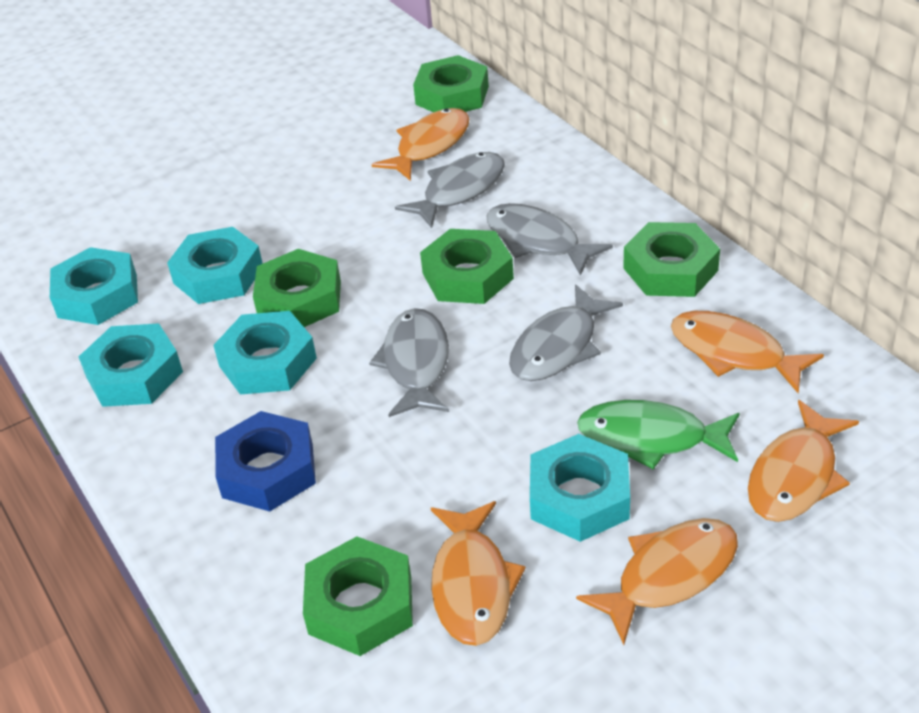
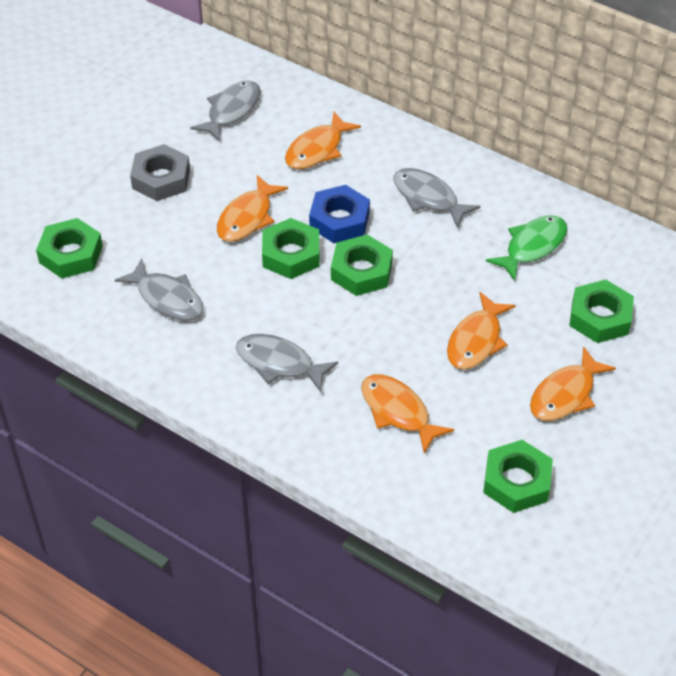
grey nut: 0 -> 1
turquoise nut: 5 -> 0

